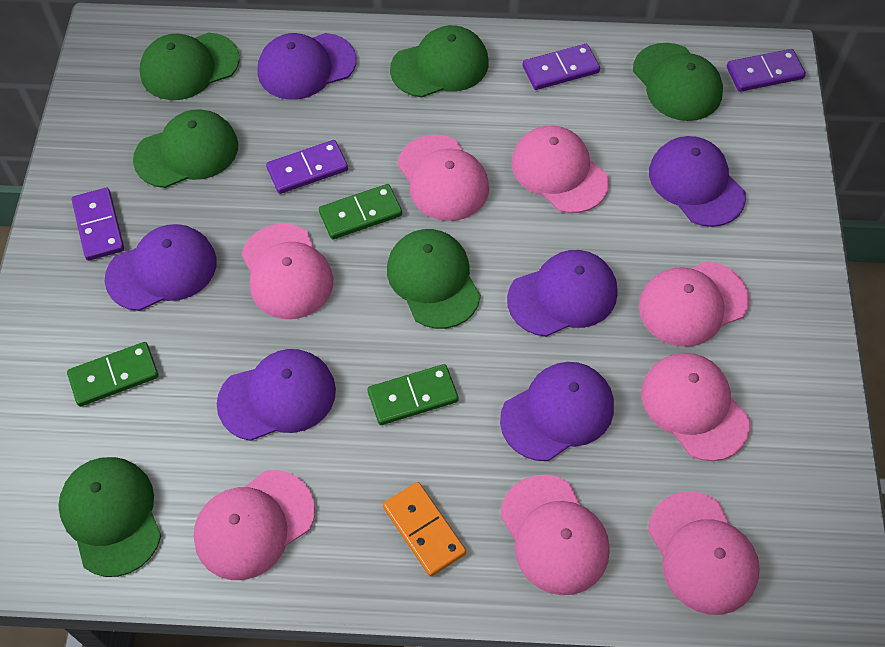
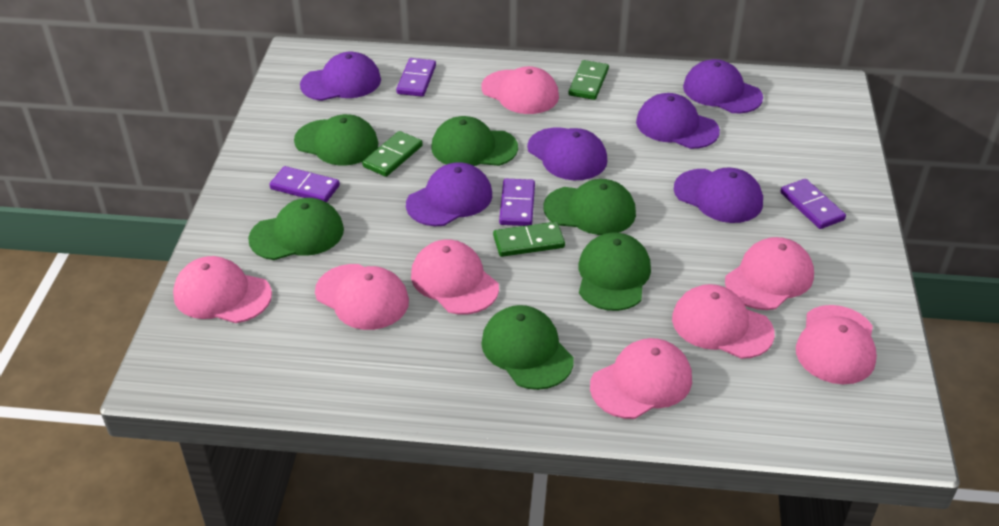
orange domino: 1 -> 0

